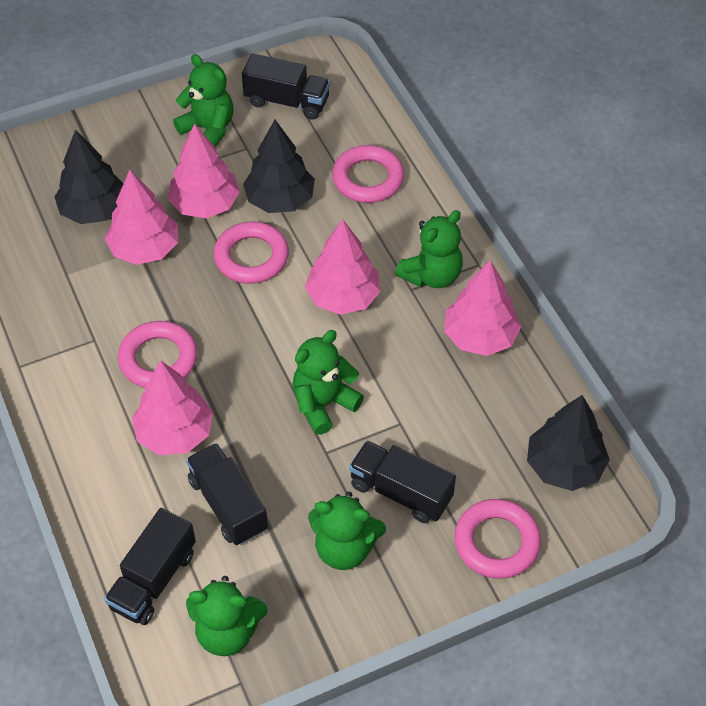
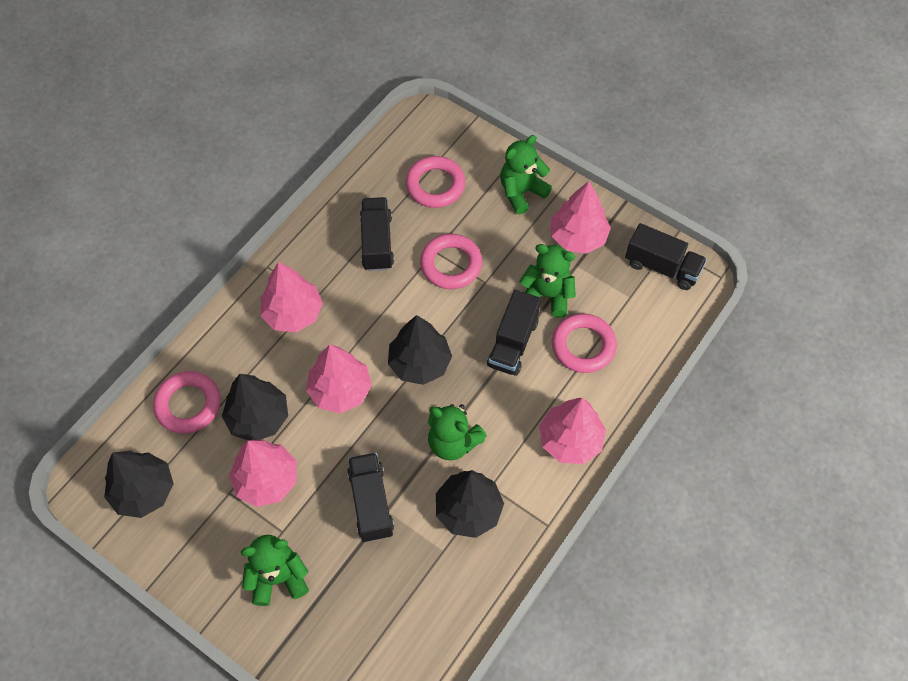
black tree: 3 -> 4
green teddy bear: 5 -> 4

